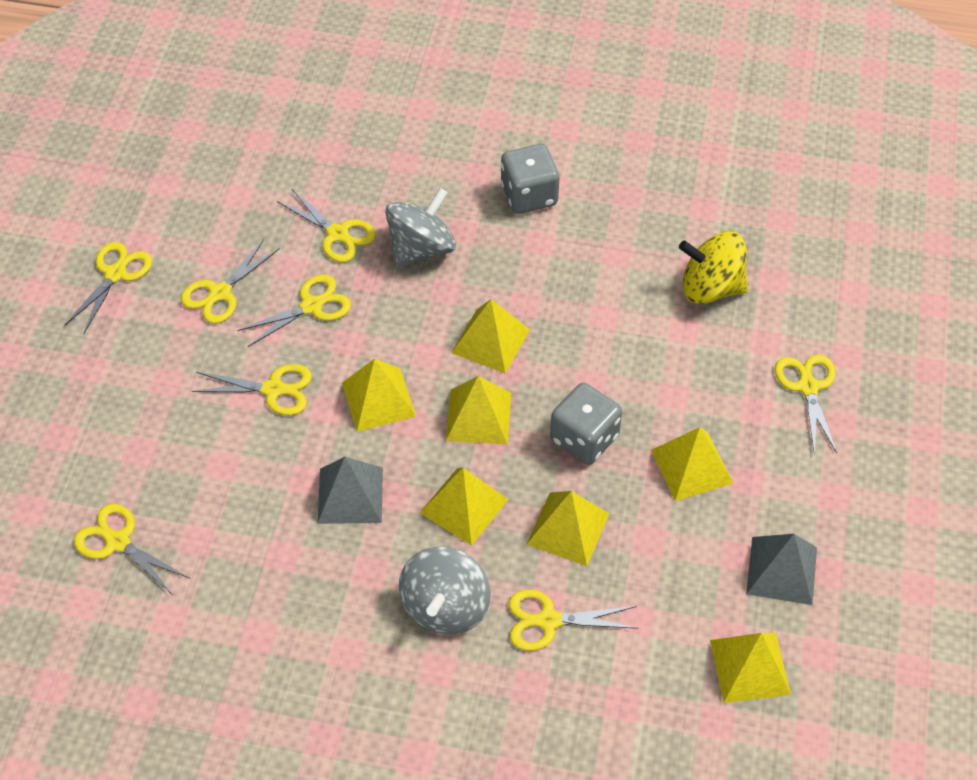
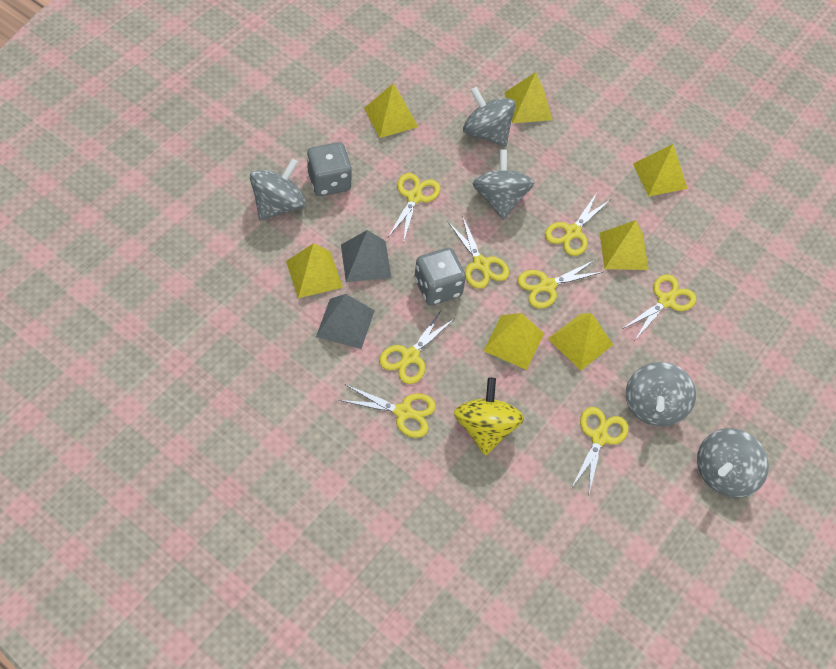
grey spinning top: 2 -> 5

